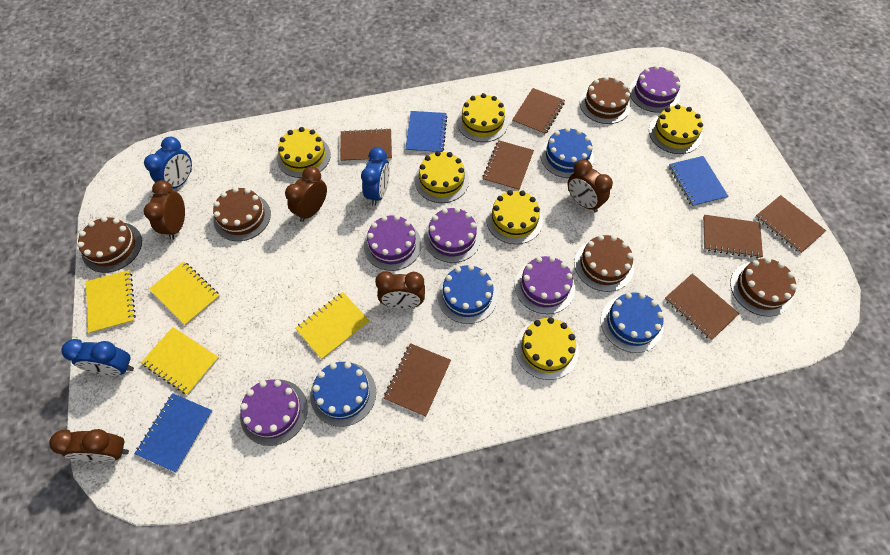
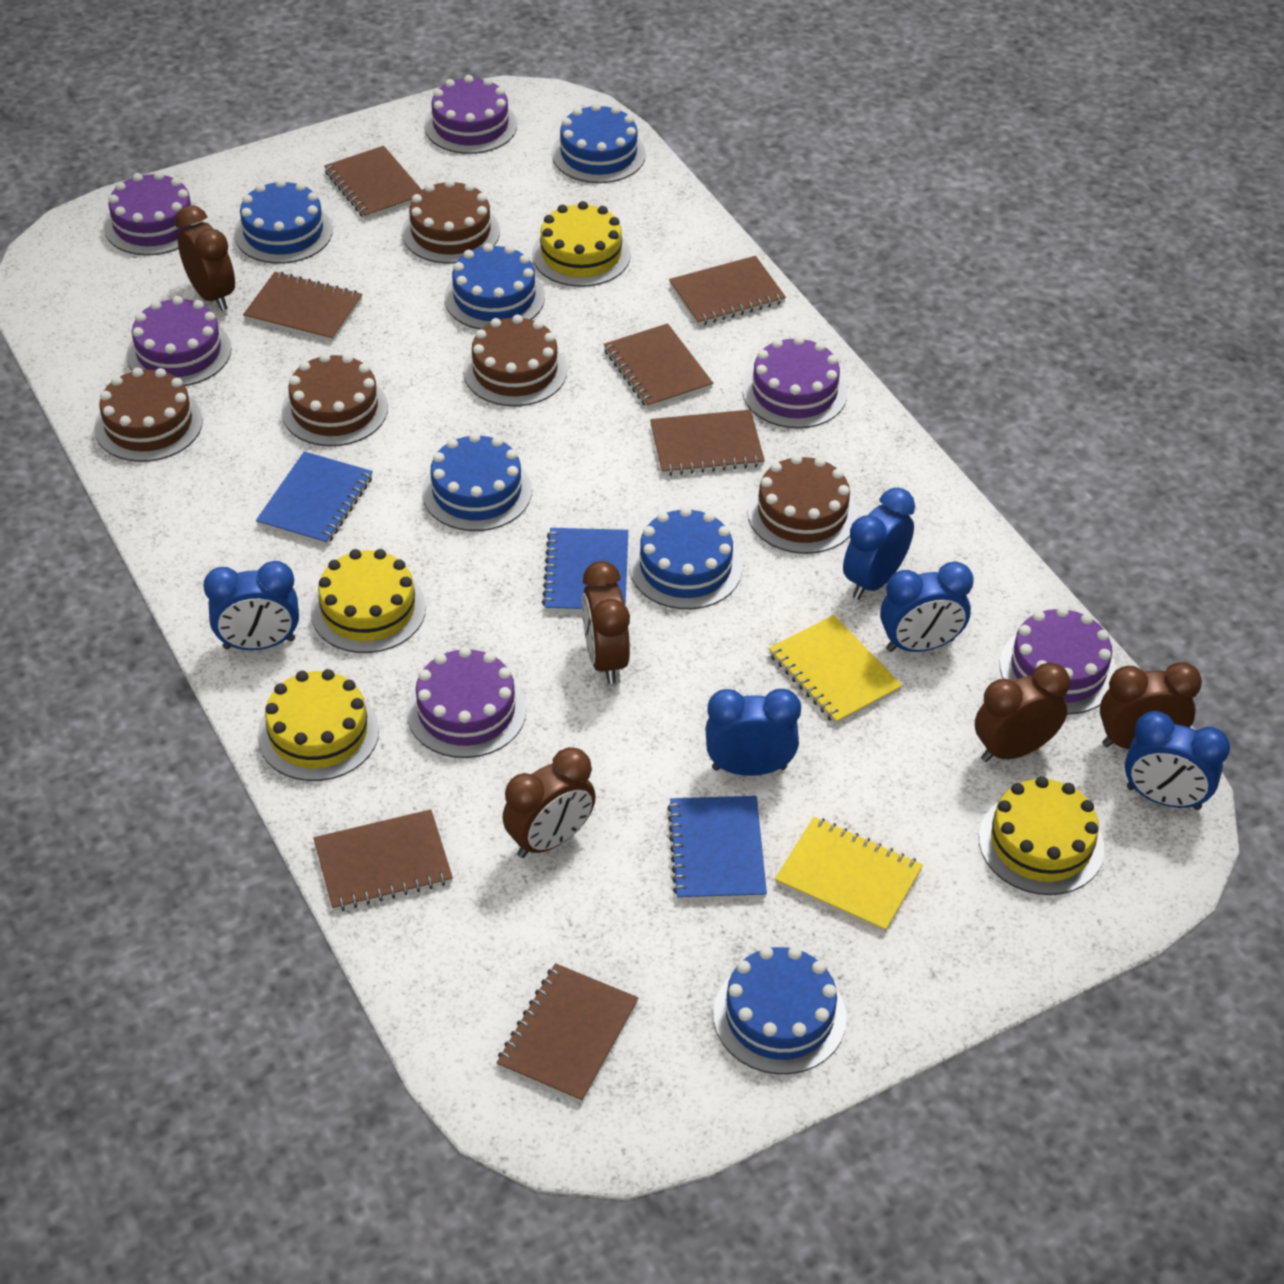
blue cake: 4 -> 6
blue clock: 3 -> 5
purple cake: 5 -> 6
yellow cake: 6 -> 4
yellow notebook: 4 -> 2

